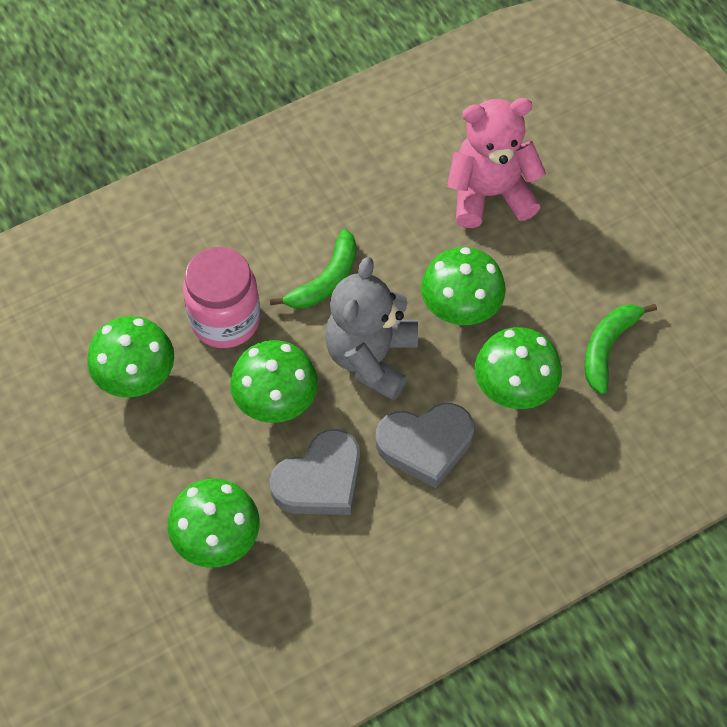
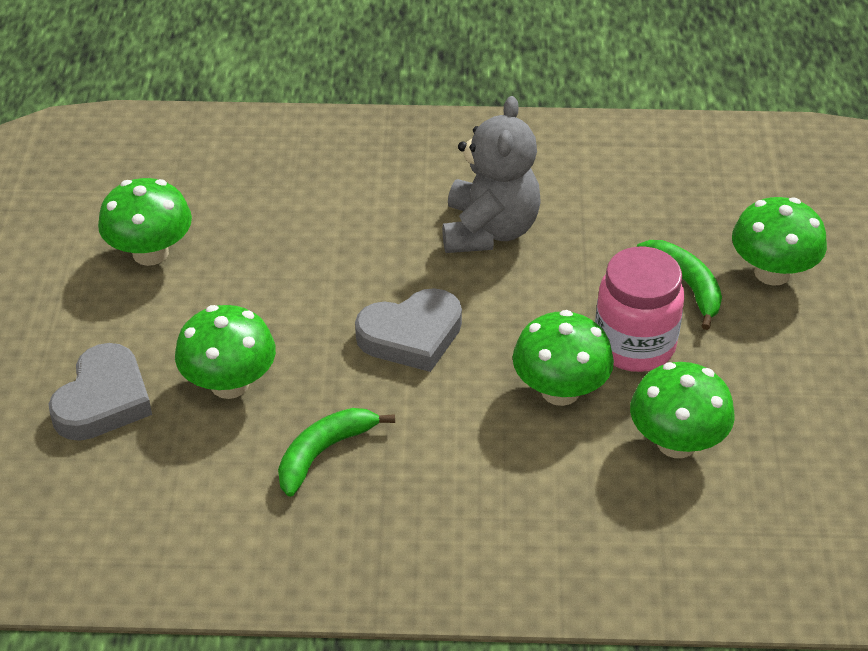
pink teddy bear: 1 -> 0

